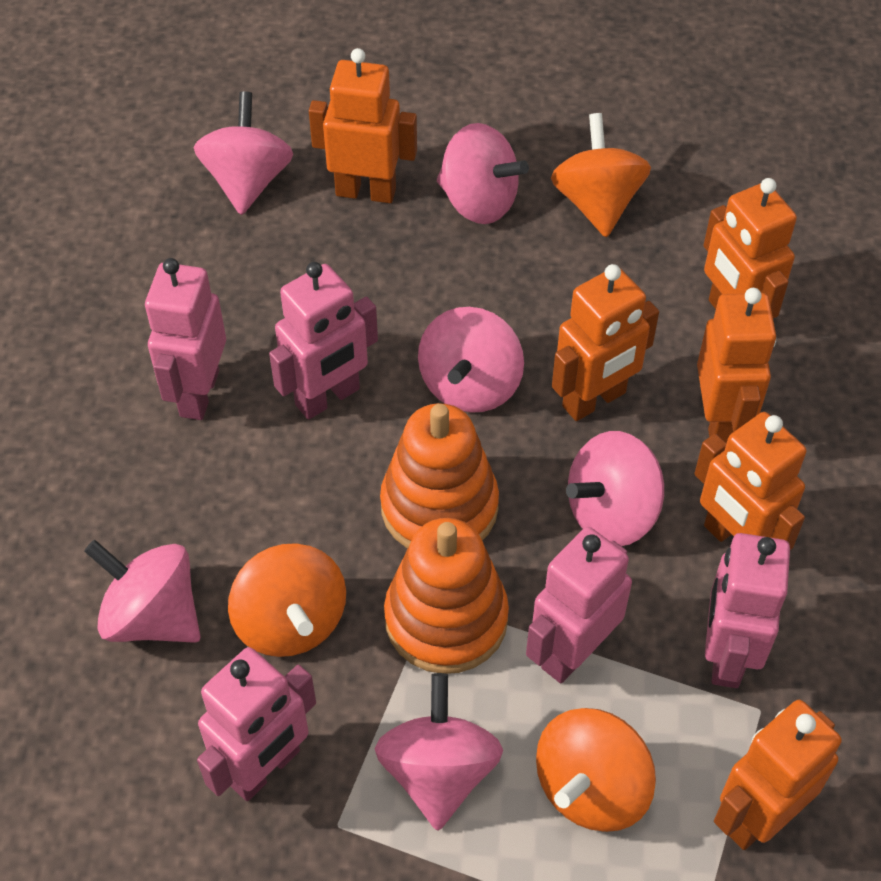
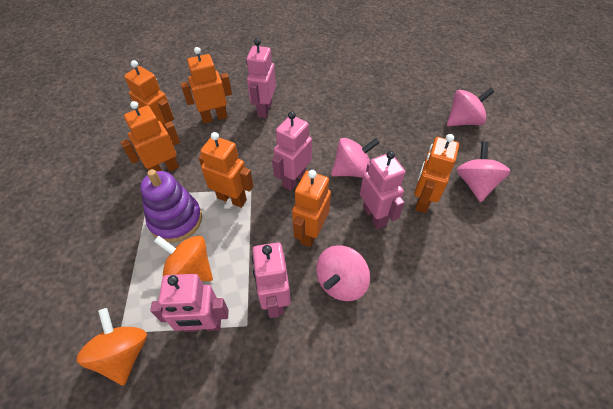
orange spinning top: 3 -> 2
orange stacking toy: 2 -> 0
pink spinning top: 6 -> 4
purple stacking toy: 0 -> 1

